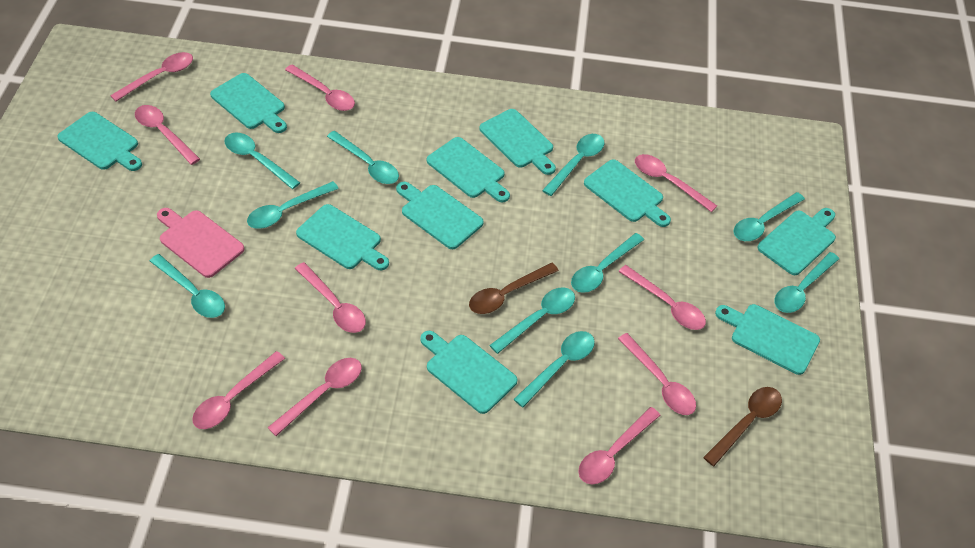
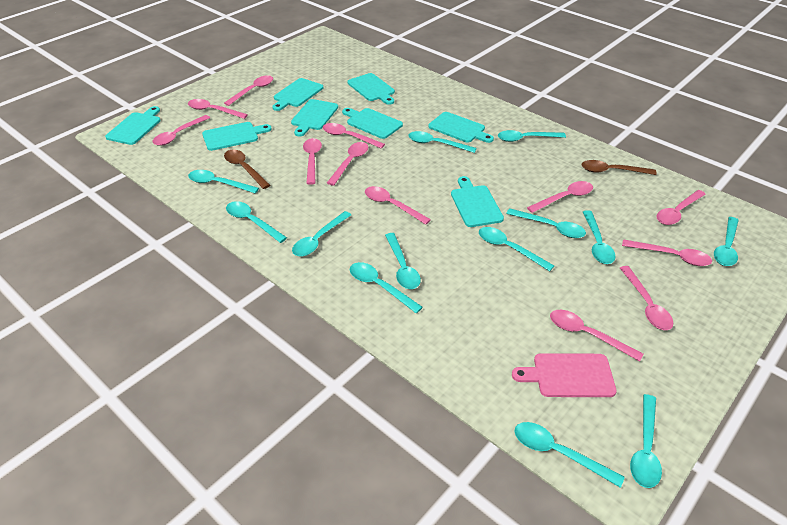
pink spoon: 10 -> 12
turquoise cutting board: 10 -> 8
turquoise spoon: 10 -> 13

